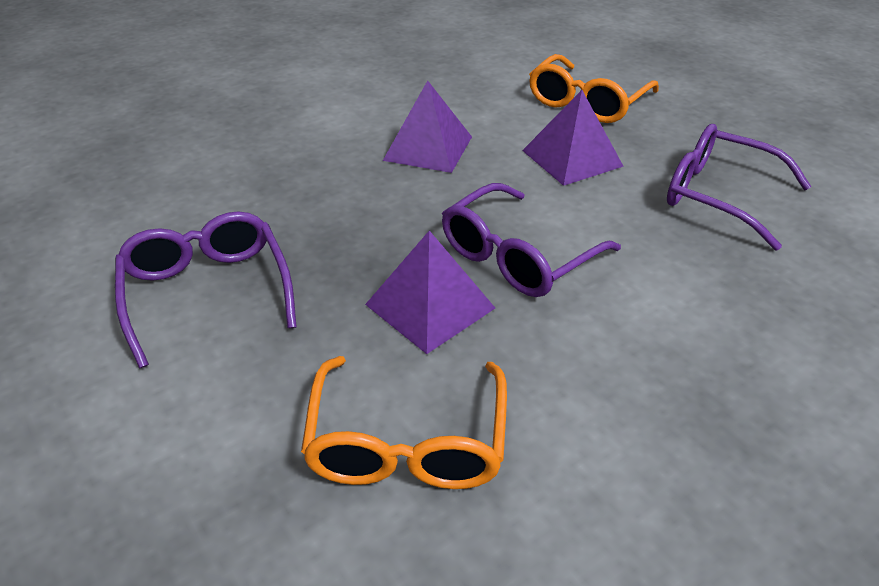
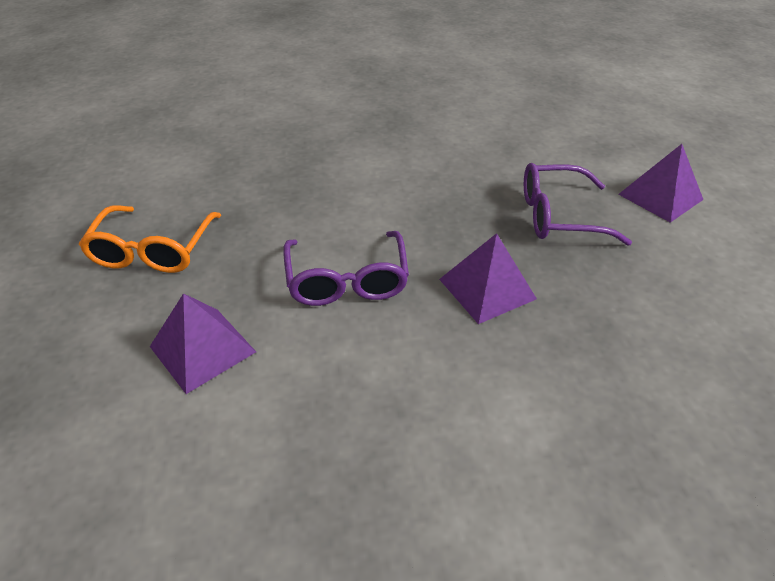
orange glasses: 2 -> 1
purple glasses: 3 -> 2

